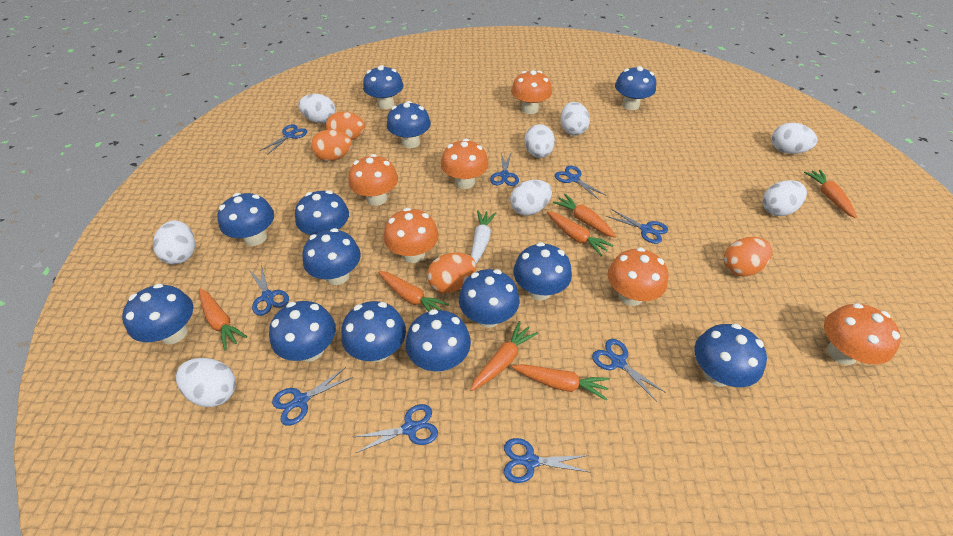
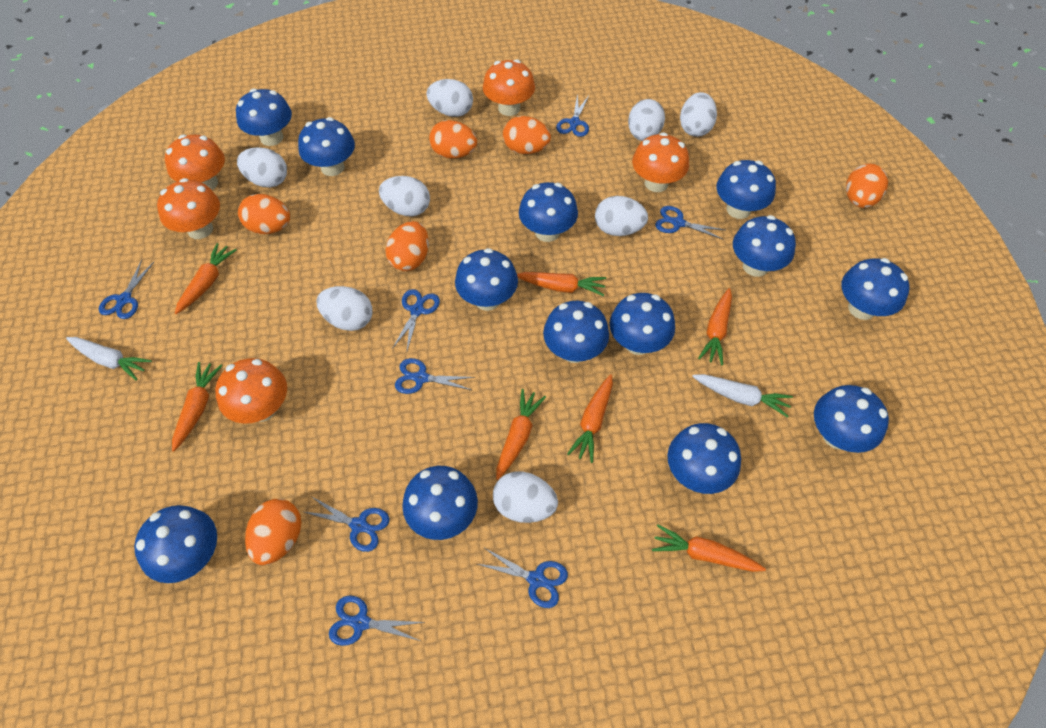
blue scissors: 9 -> 8
orange egg: 4 -> 6
orange mushroom: 6 -> 5
white carrot: 1 -> 2

